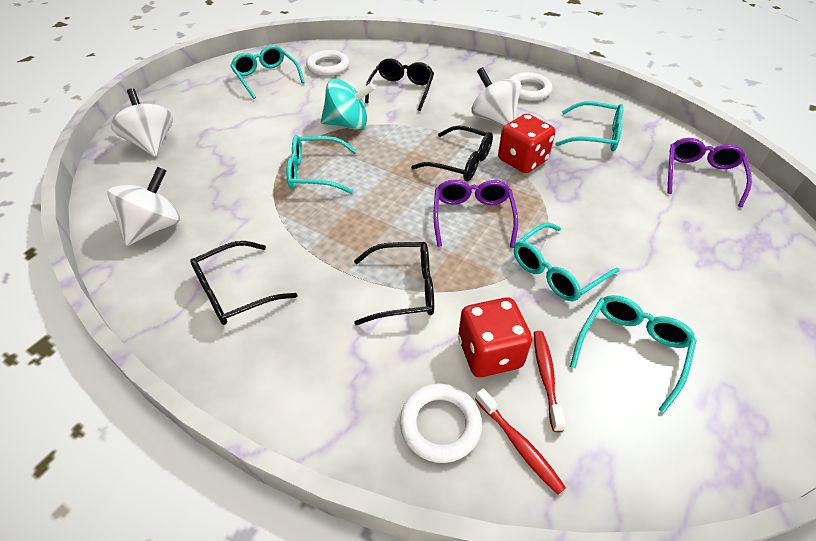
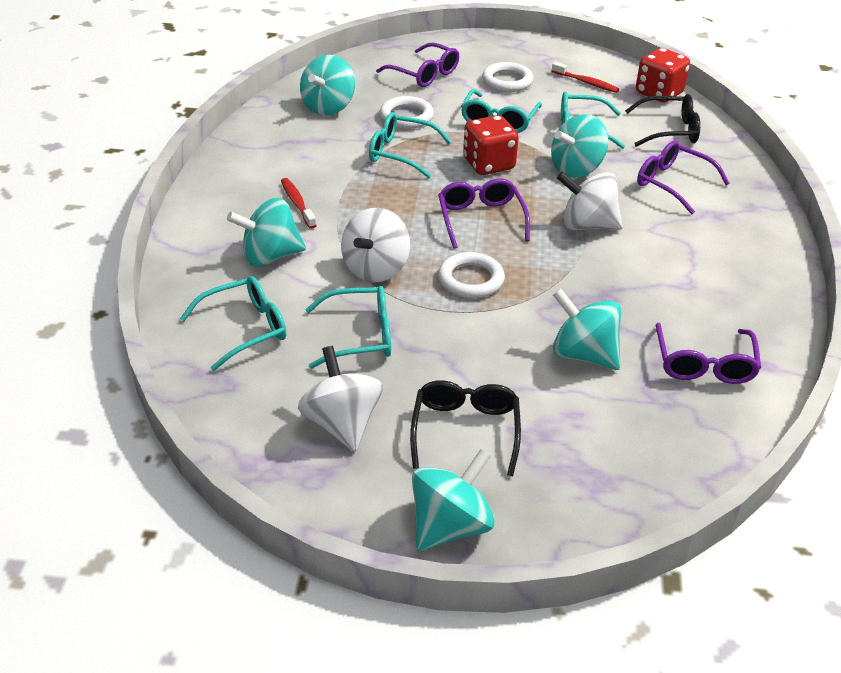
black glasses: 4 -> 2
purple glasses: 2 -> 4
turquoise spinning top: 1 -> 5

